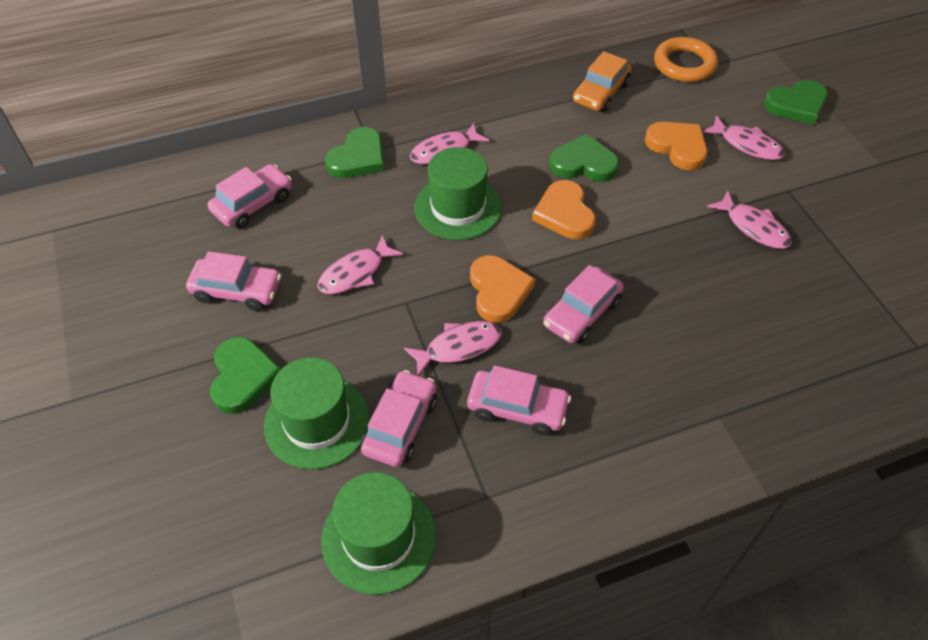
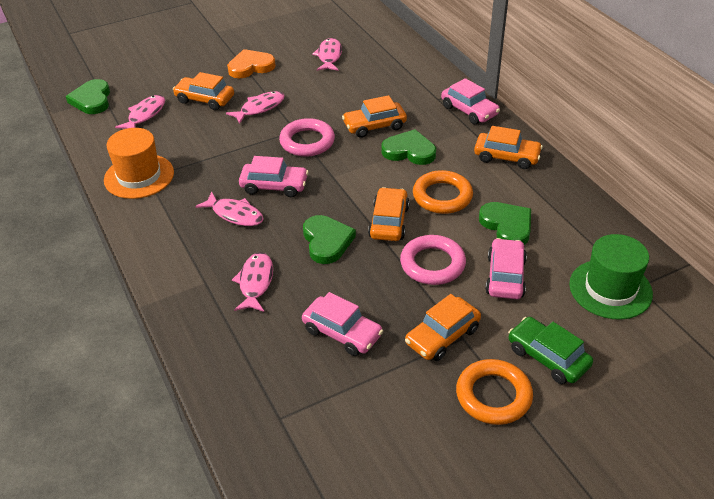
green car: 0 -> 1
green hat: 3 -> 1
orange car: 1 -> 5
orange hat: 0 -> 1
orange heart: 3 -> 1
orange ring: 1 -> 2
pink car: 5 -> 4
pink ring: 0 -> 2

